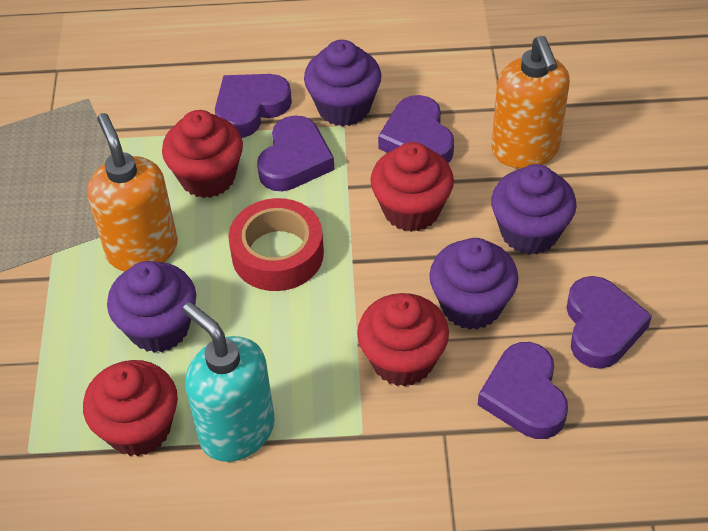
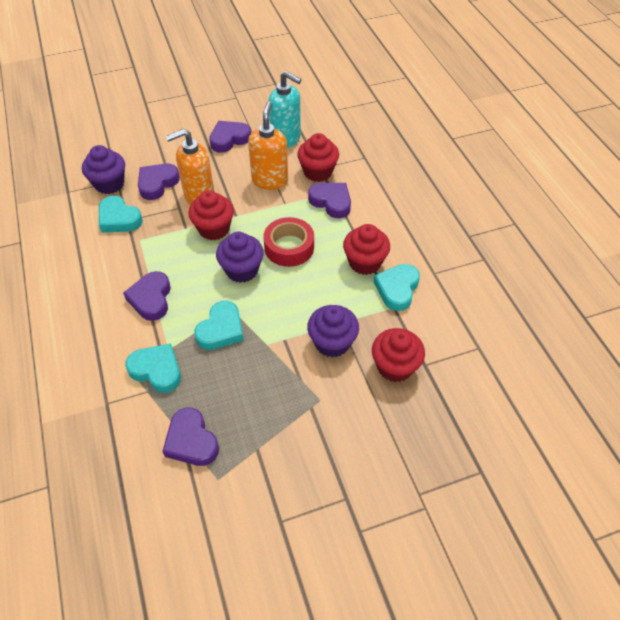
purple cupcake: 4 -> 3
turquoise heart: 0 -> 4

